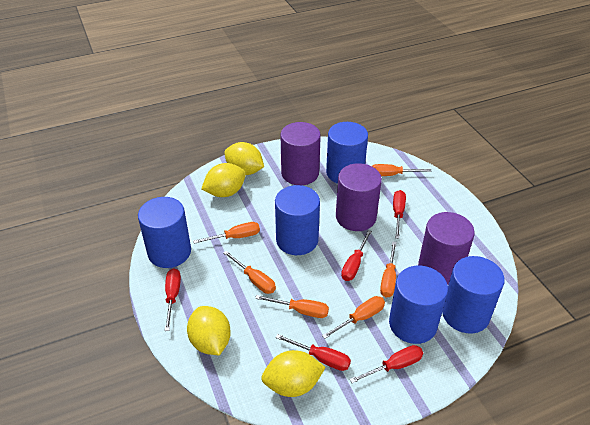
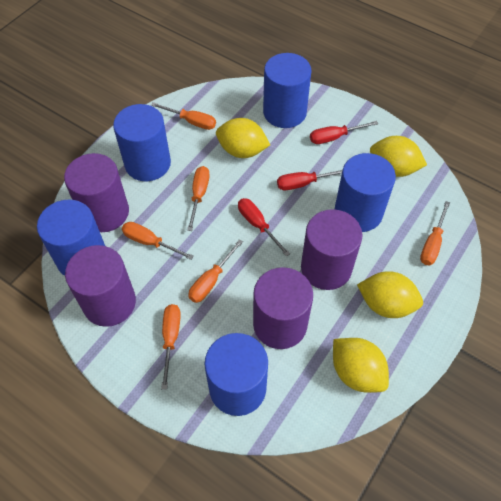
purple cylinder: 3 -> 4
red screwdriver: 5 -> 3

